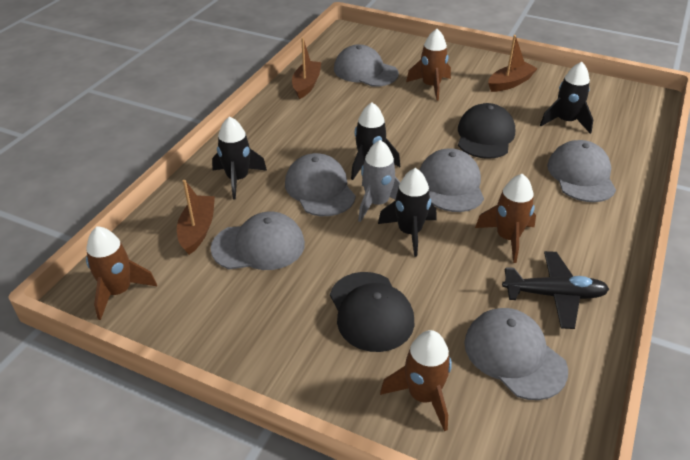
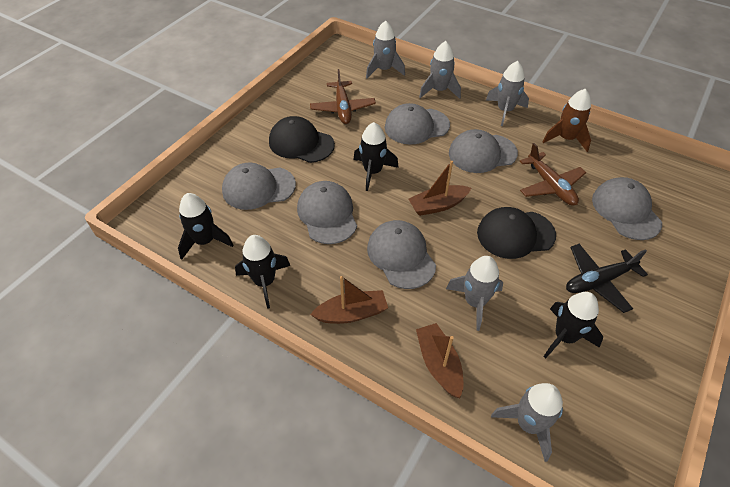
brown plane: 0 -> 2
brown rocket: 4 -> 1
grey rocket: 1 -> 5

